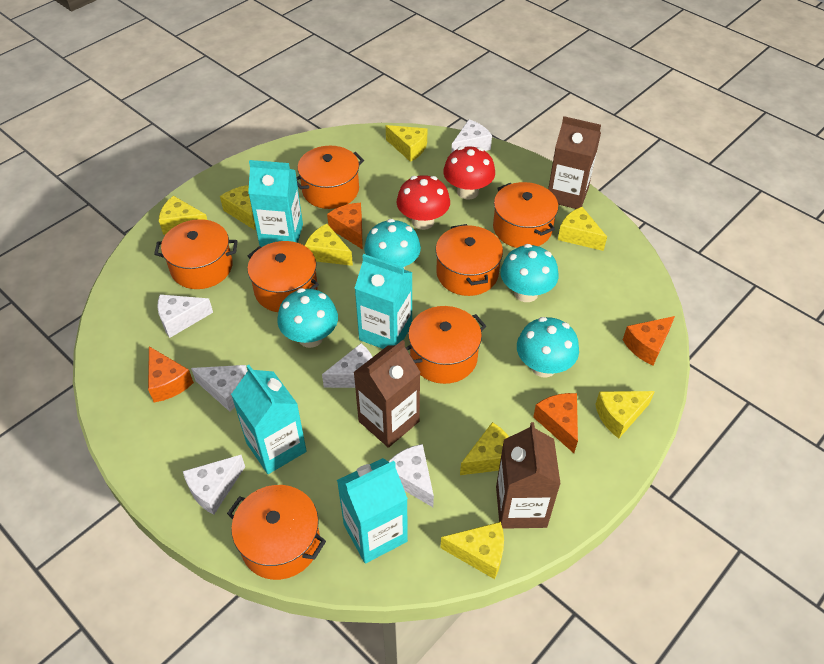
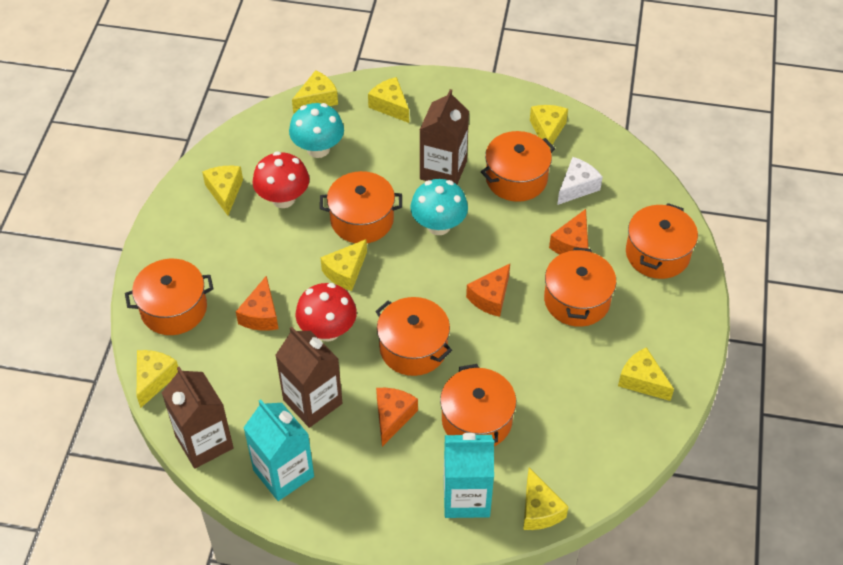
turquoise carton: 4 -> 2
turquoise mushroom: 4 -> 2
white cheese: 6 -> 1

